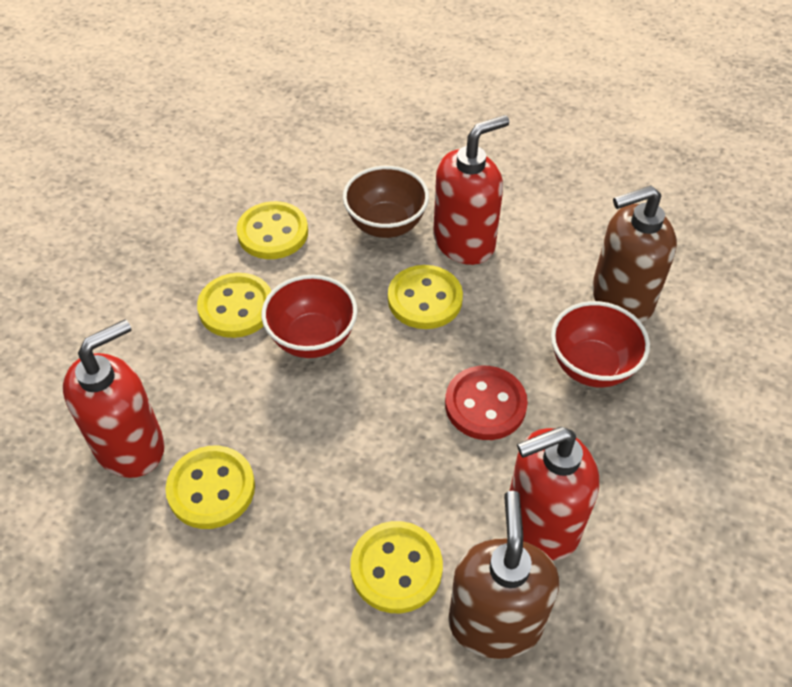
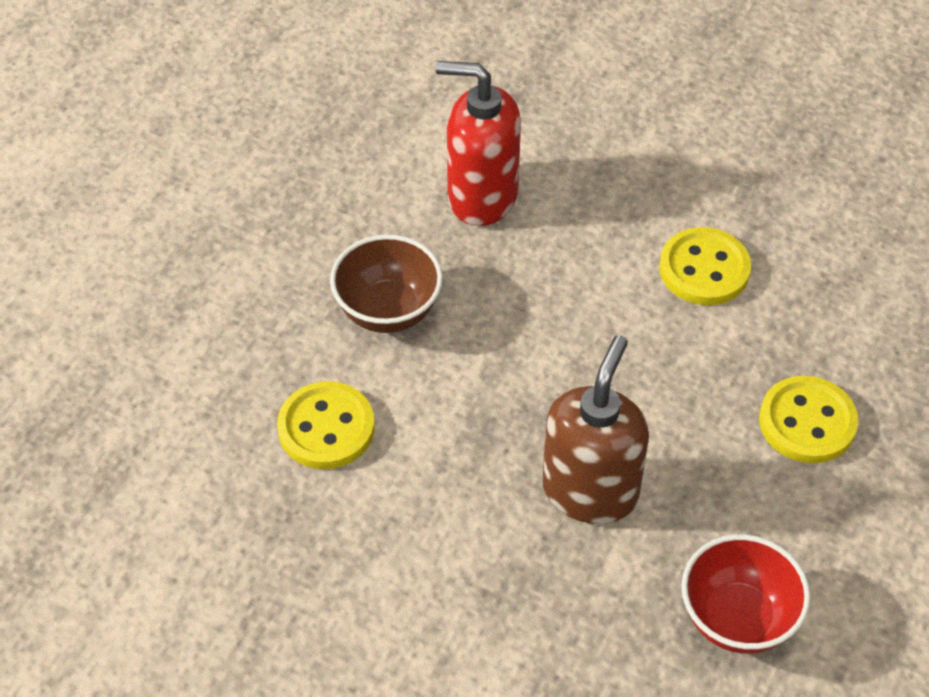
brown soap dispenser: 2 -> 1
red bowl: 2 -> 1
red button: 1 -> 0
red soap dispenser: 3 -> 1
yellow button: 5 -> 3

